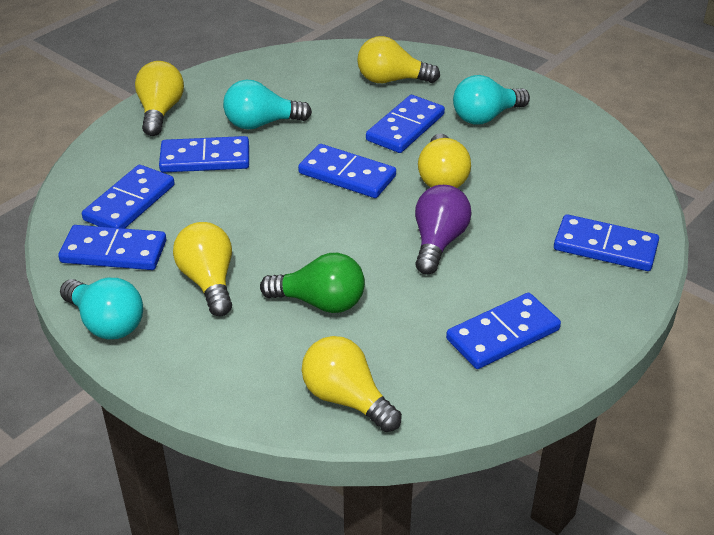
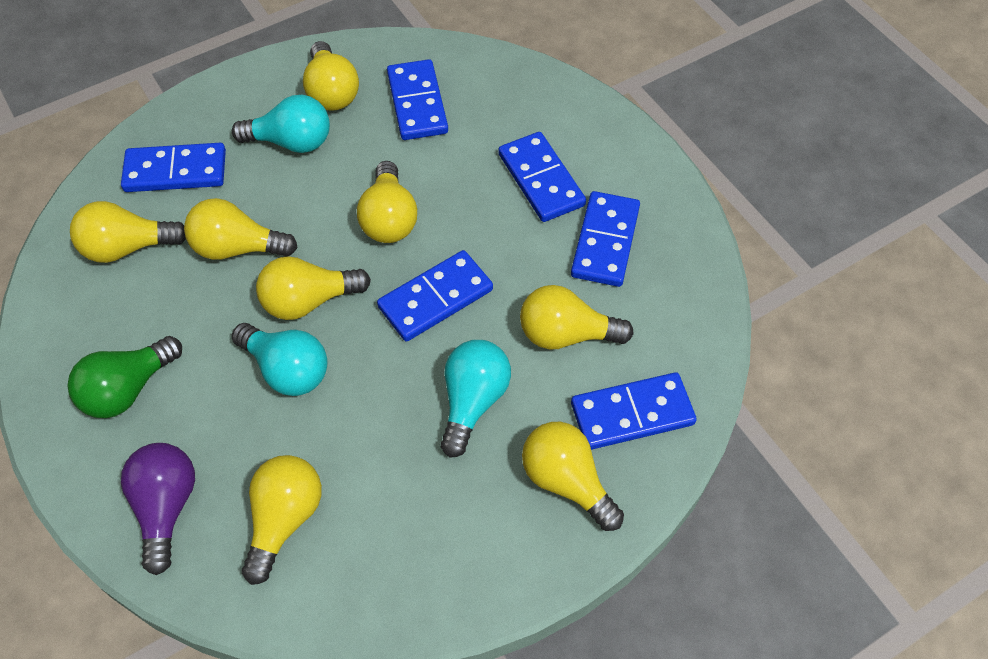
blue domino: 7 -> 6
yellow light bulb: 5 -> 8

